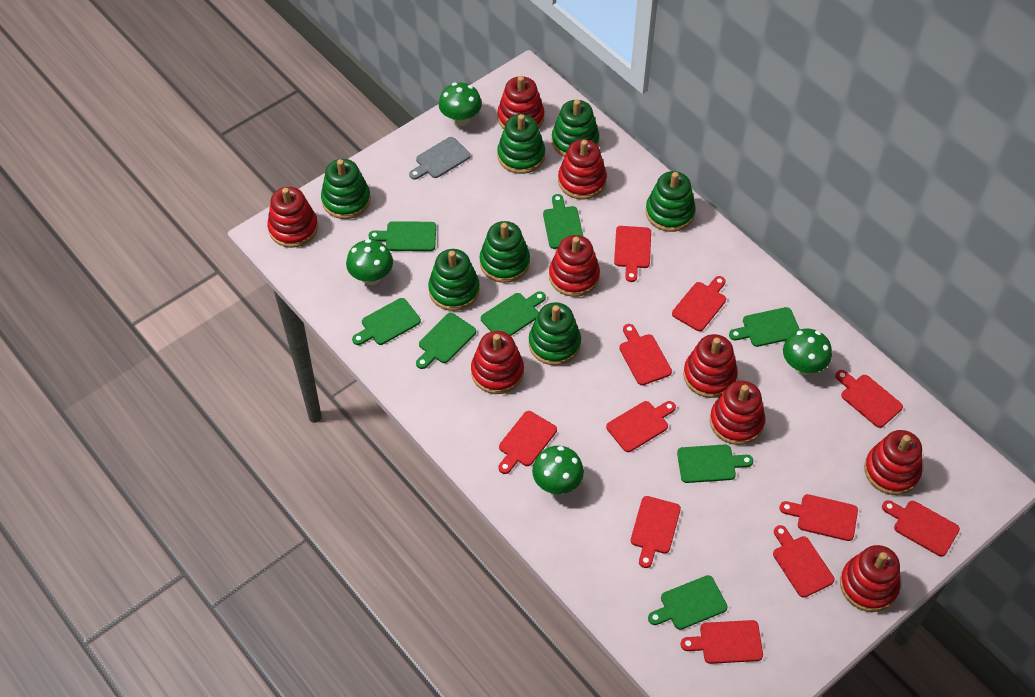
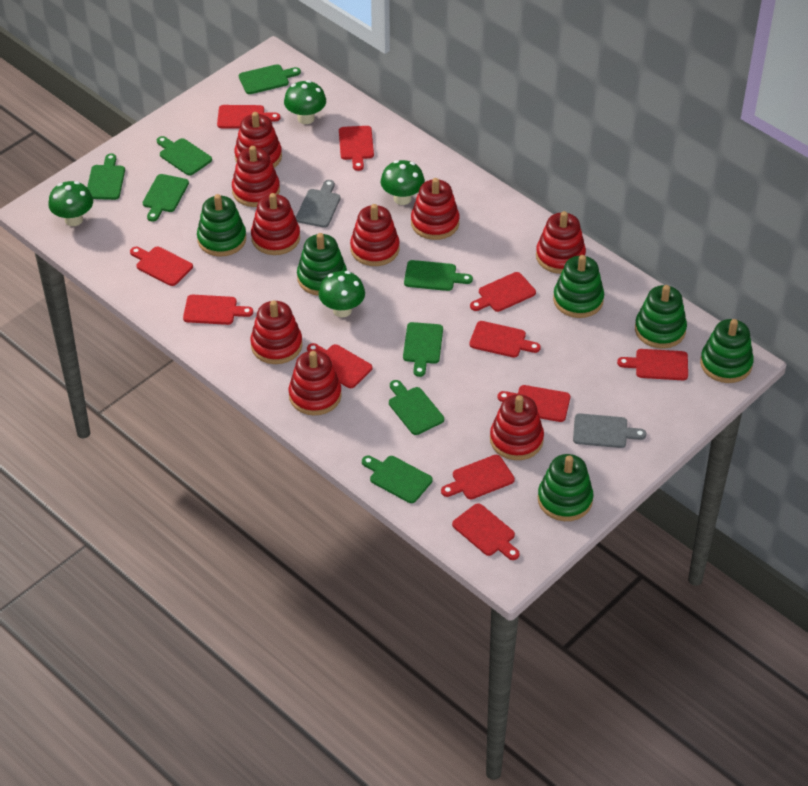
green stacking toy: 7 -> 6
grey cutting board: 1 -> 2

